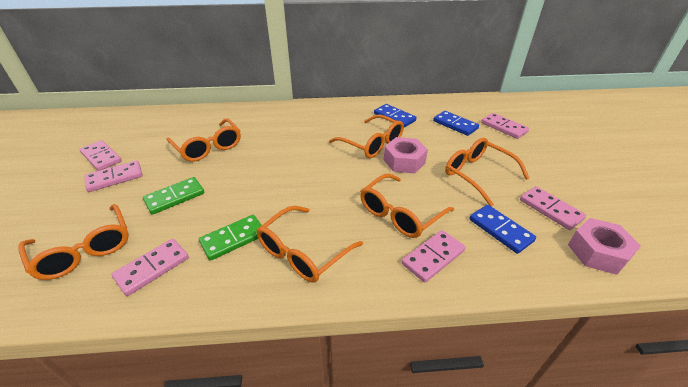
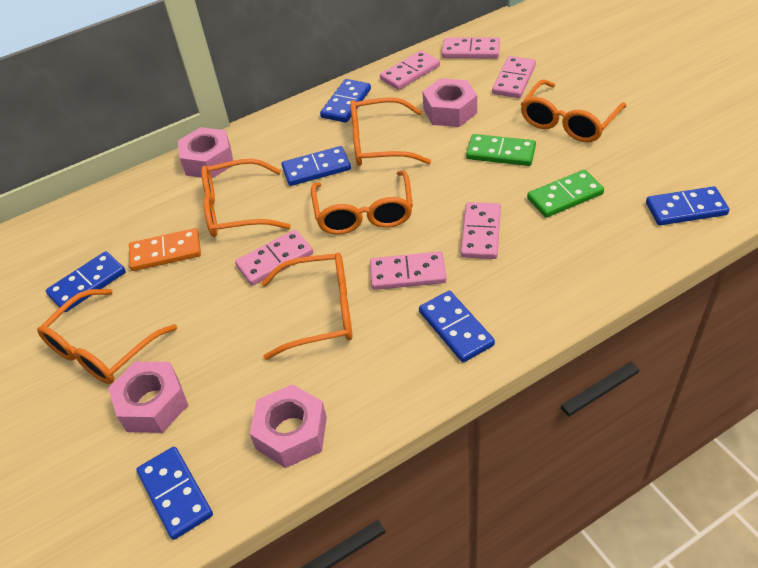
blue domino: 3 -> 6
orange domino: 0 -> 1
pink nut: 2 -> 4

